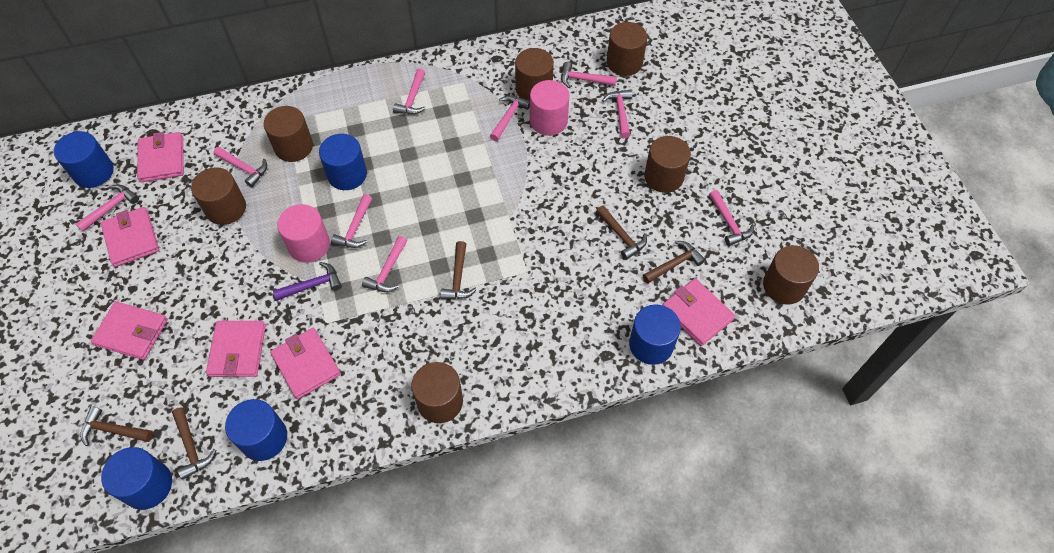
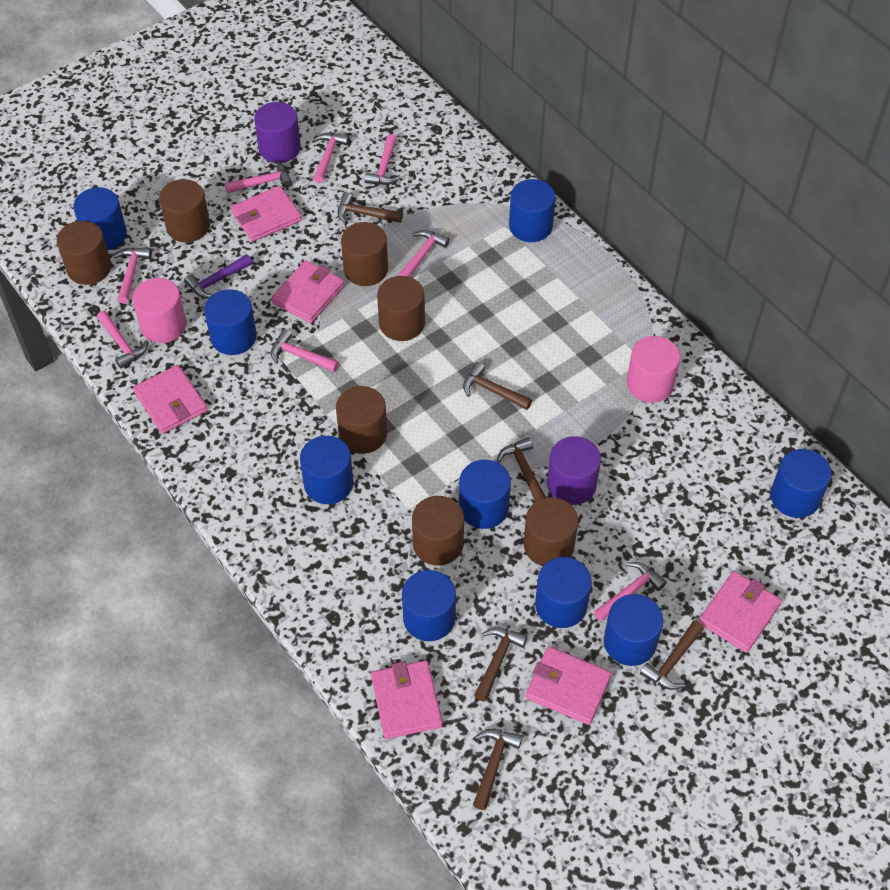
blue cylinder: 5 -> 9
brown hammer: 5 -> 6
pink hammer: 9 -> 8
purple cylinder: 0 -> 2

